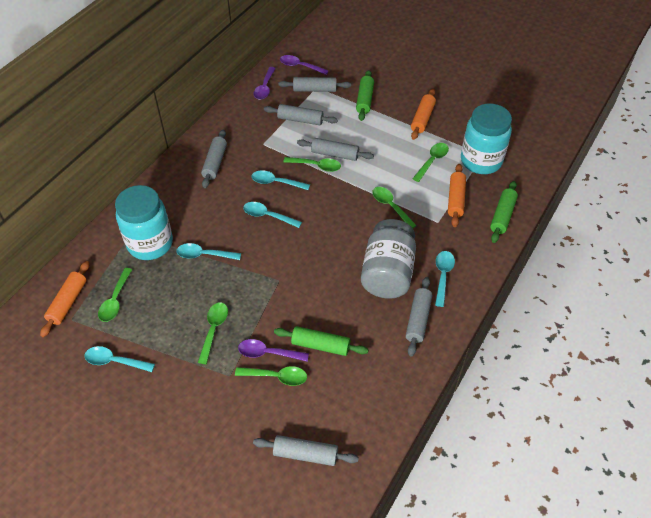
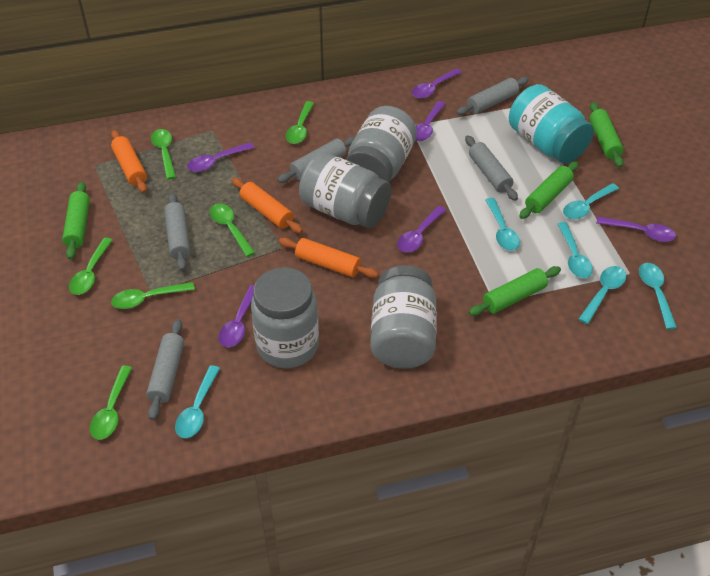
green rolling pin: 3 -> 4
grey jar: 1 -> 4
grey rolling pin: 6 -> 5
purple spoon: 3 -> 6
turquoise jar: 2 -> 1
turquoise spoon: 5 -> 6

